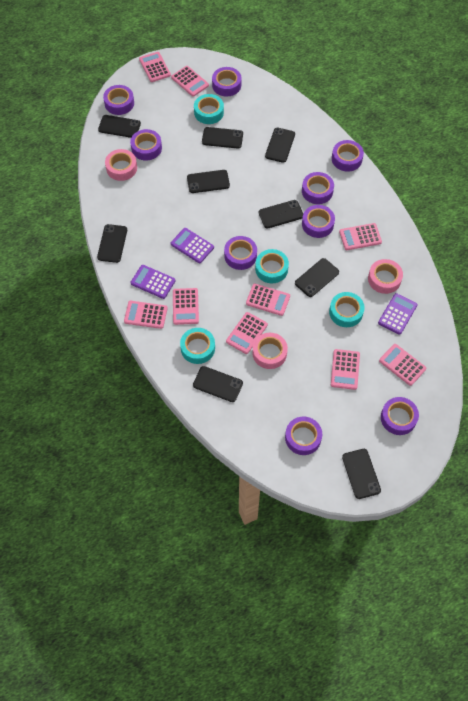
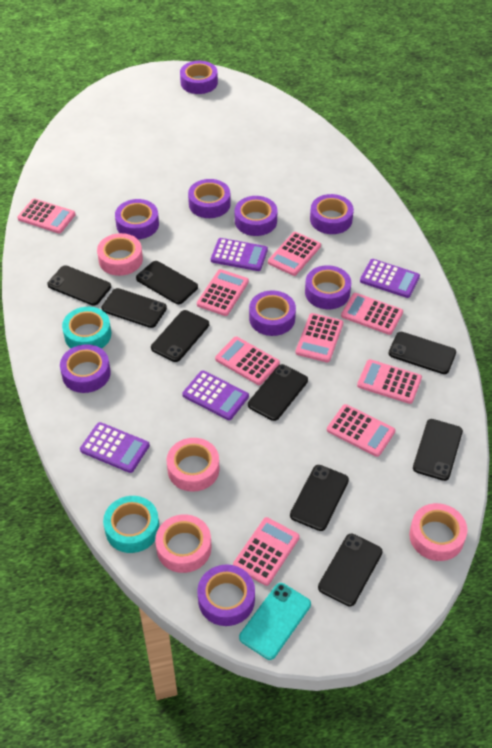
pink tape: 3 -> 4
purple calculator: 3 -> 4
turquoise phone: 0 -> 1
turquoise tape: 4 -> 2

